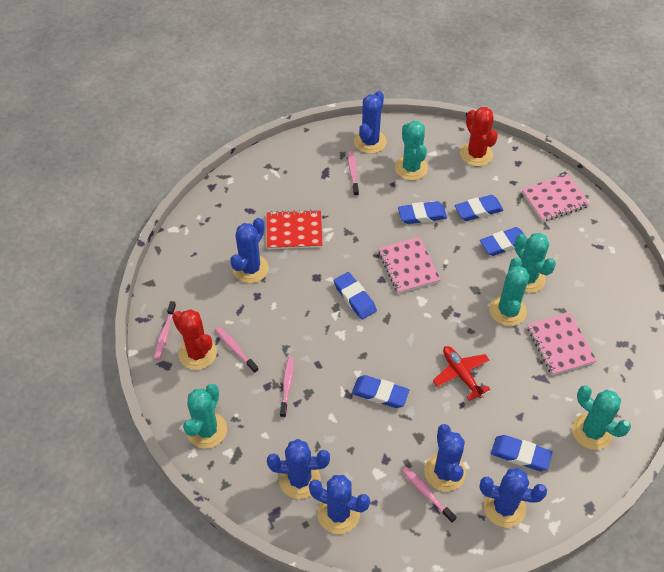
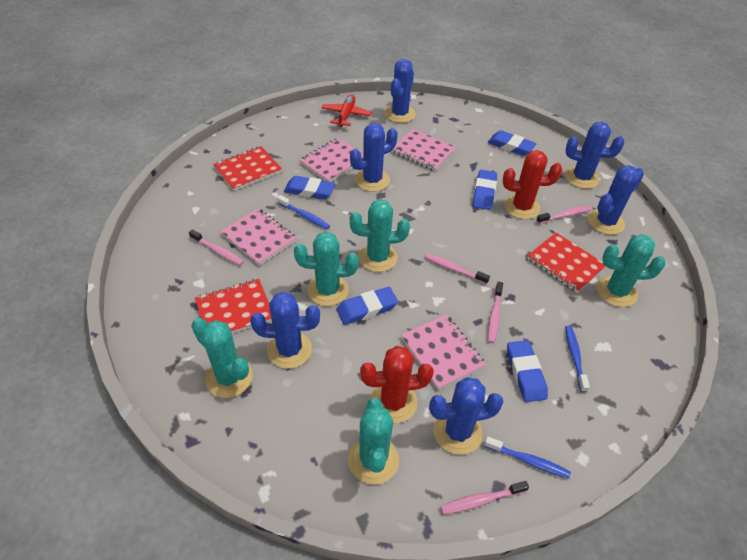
blue eraser: 6 -> 5
blue toothbrush: 0 -> 3
pink notebook: 3 -> 4
red notebook: 1 -> 3

